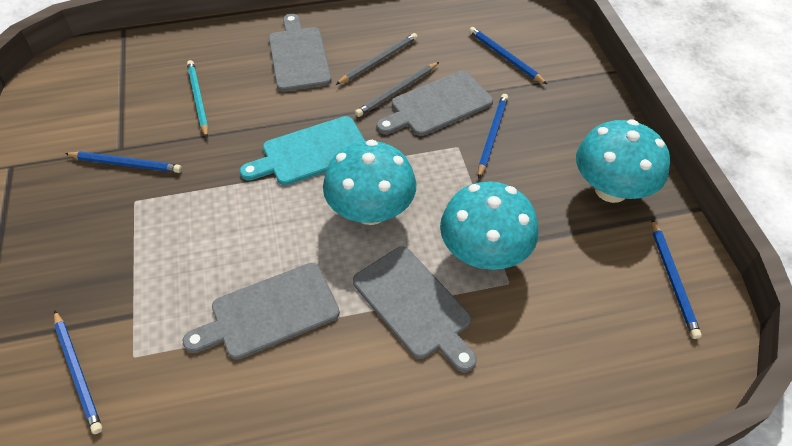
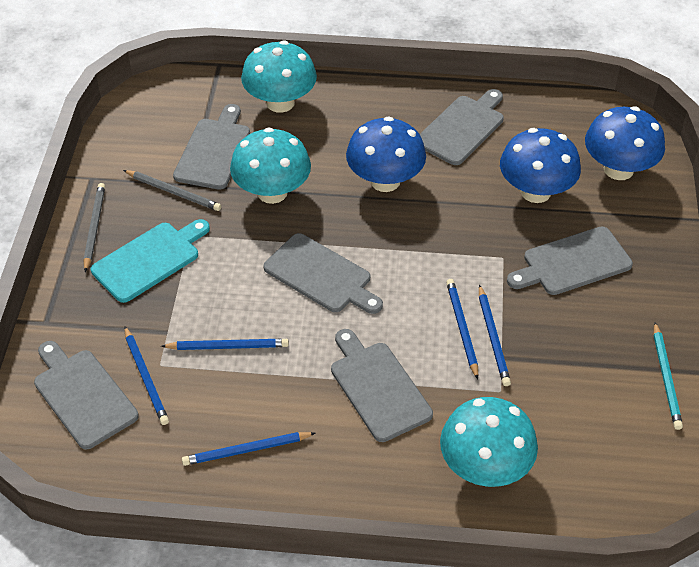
blue mushroom: 0 -> 3
grey cutting board: 4 -> 6

